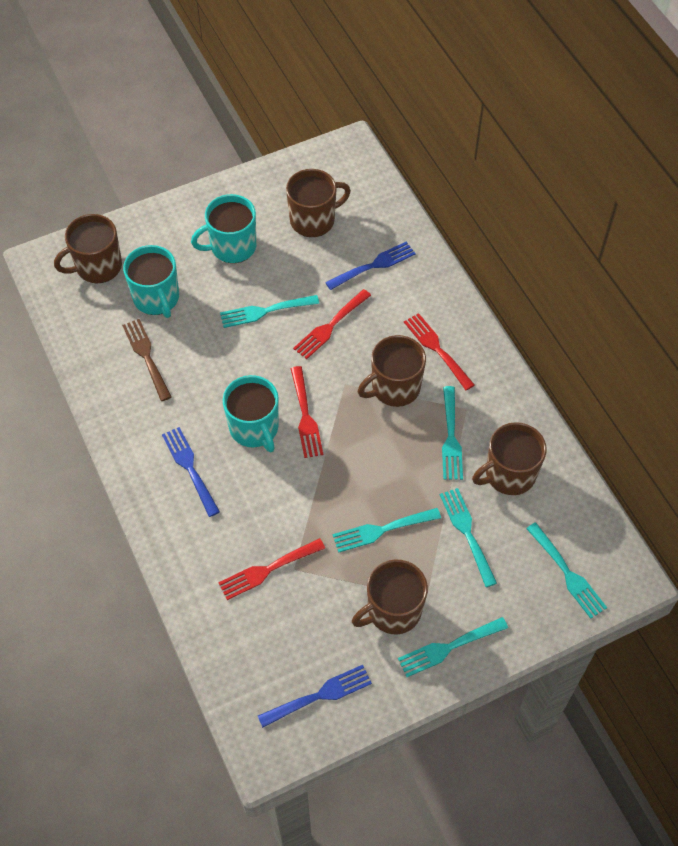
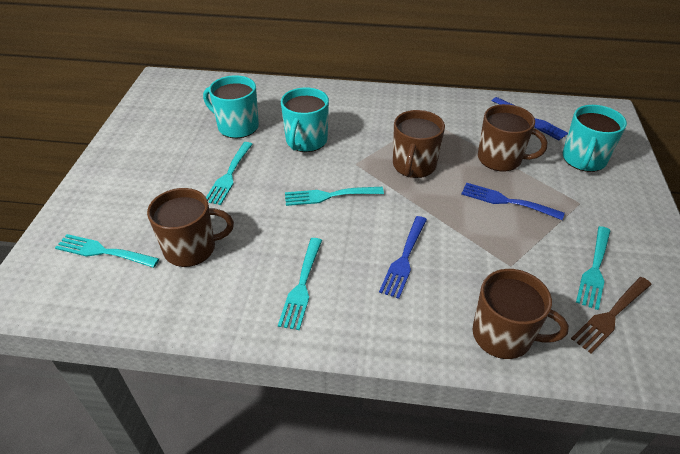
brown mug: 5 -> 4
red fork: 4 -> 0
turquoise fork: 6 -> 5

